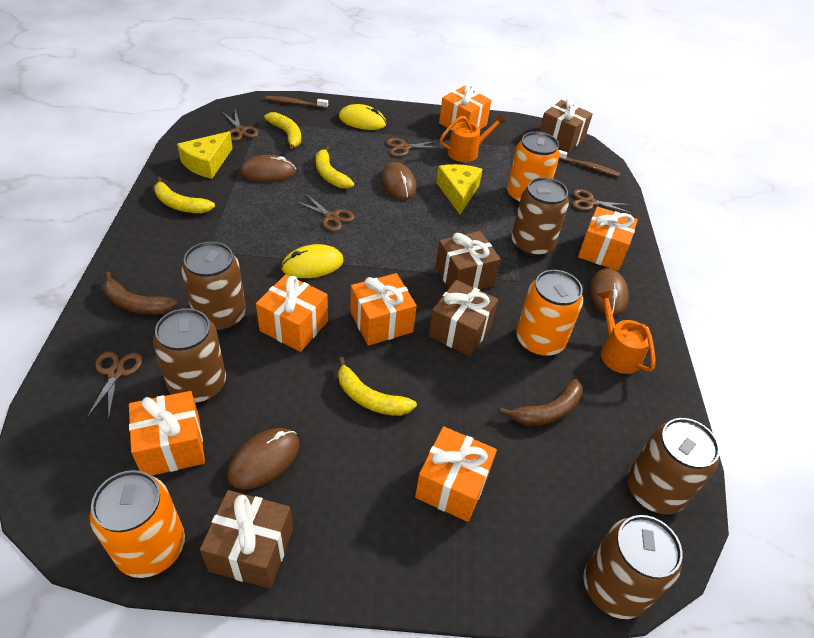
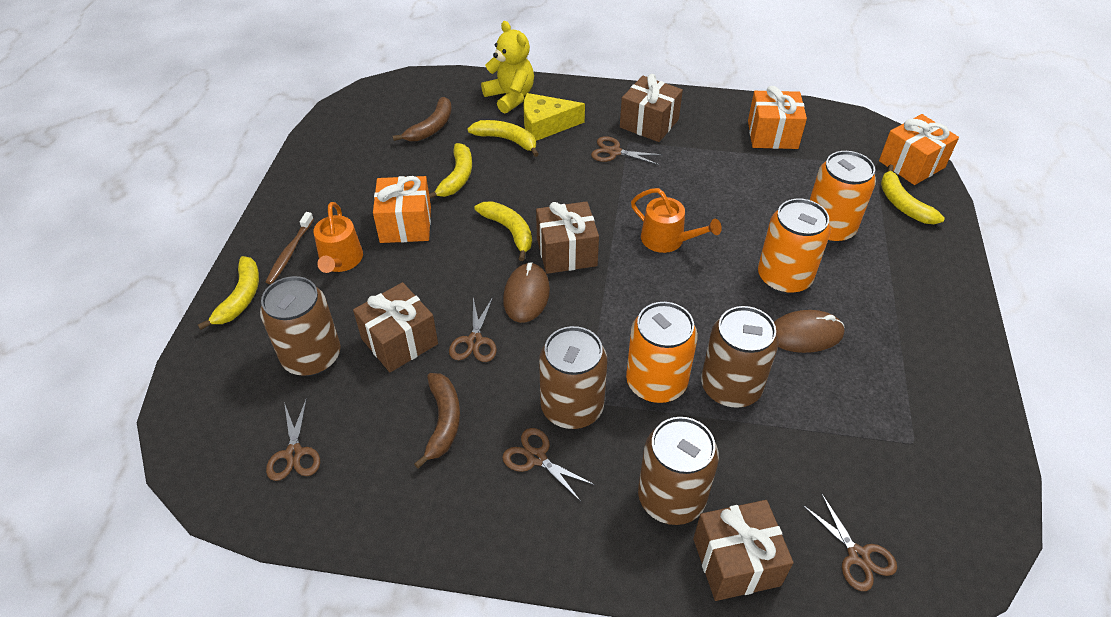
brown can: 5 -> 4
brown mouse: 4 -> 2
brown toothbrush: 2 -> 1
orange gift: 6 -> 3
yellow banana: 4 -> 5
yellow cheese: 2 -> 1
yellow mouse: 2 -> 0
yellow teddy bear: 0 -> 1

